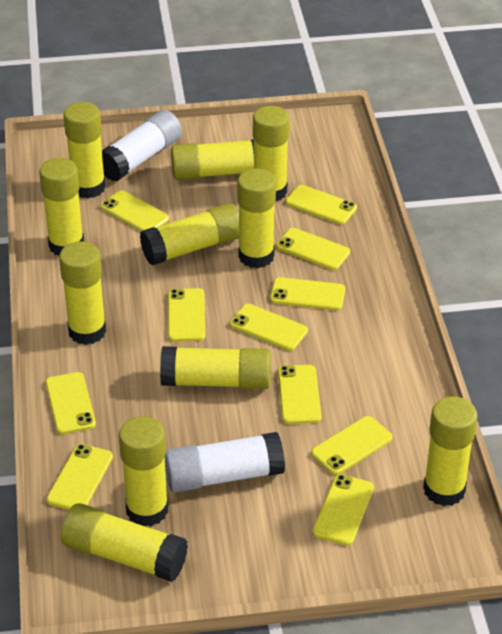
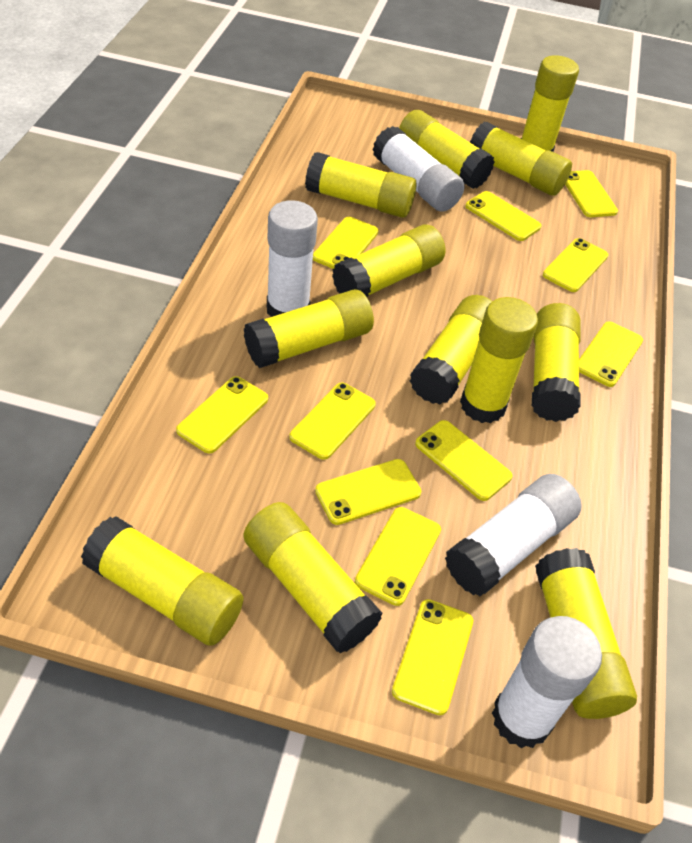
white glue stick: 2 -> 4
yellow glue stick: 11 -> 12

